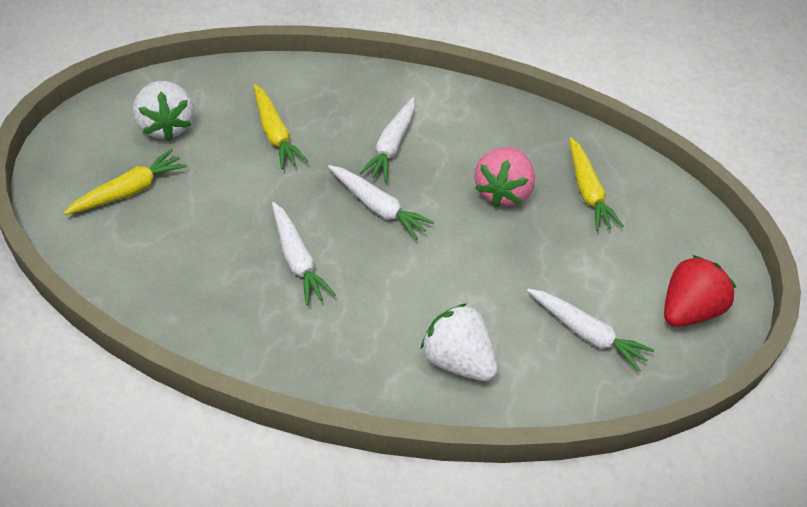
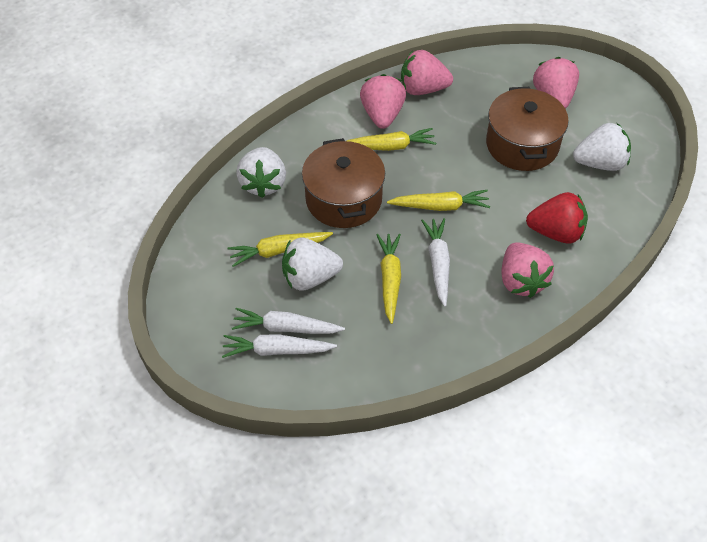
brown pot: 0 -> 2
pink strawberry: 1 -> 4
white carrot: 4 -> 3
white strawberry: 2 -> 3
yellow carrot: 3 -> 4

